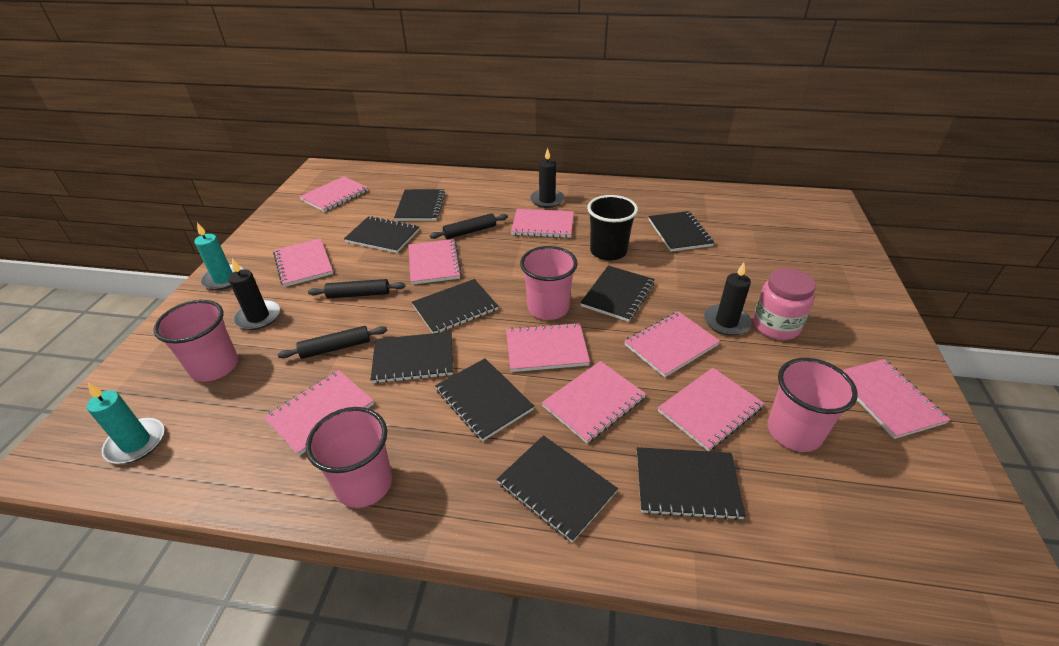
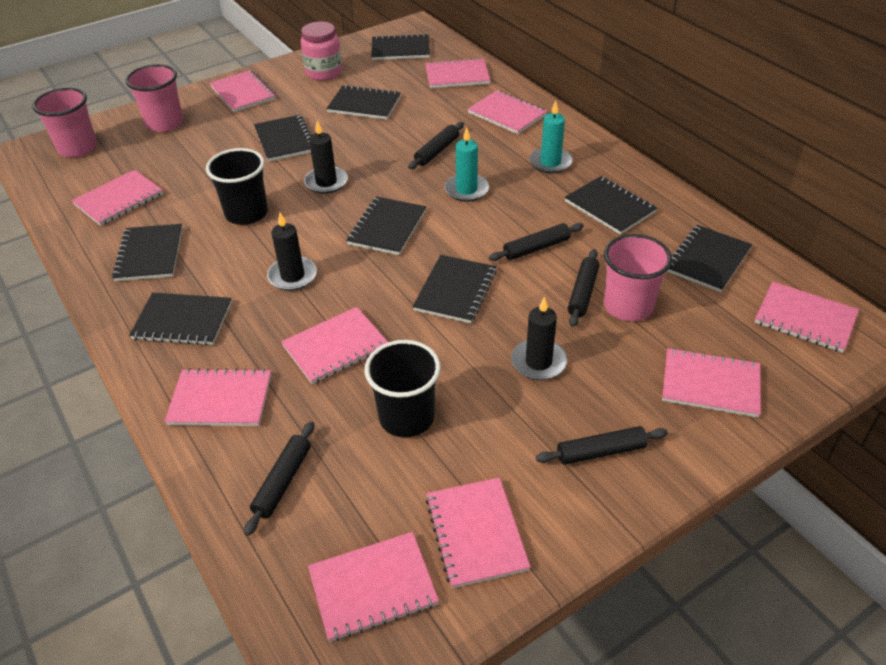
black cup: 1 -> 2
black rolling pin: 3 -> 5
pink cup: 4 -> 3

